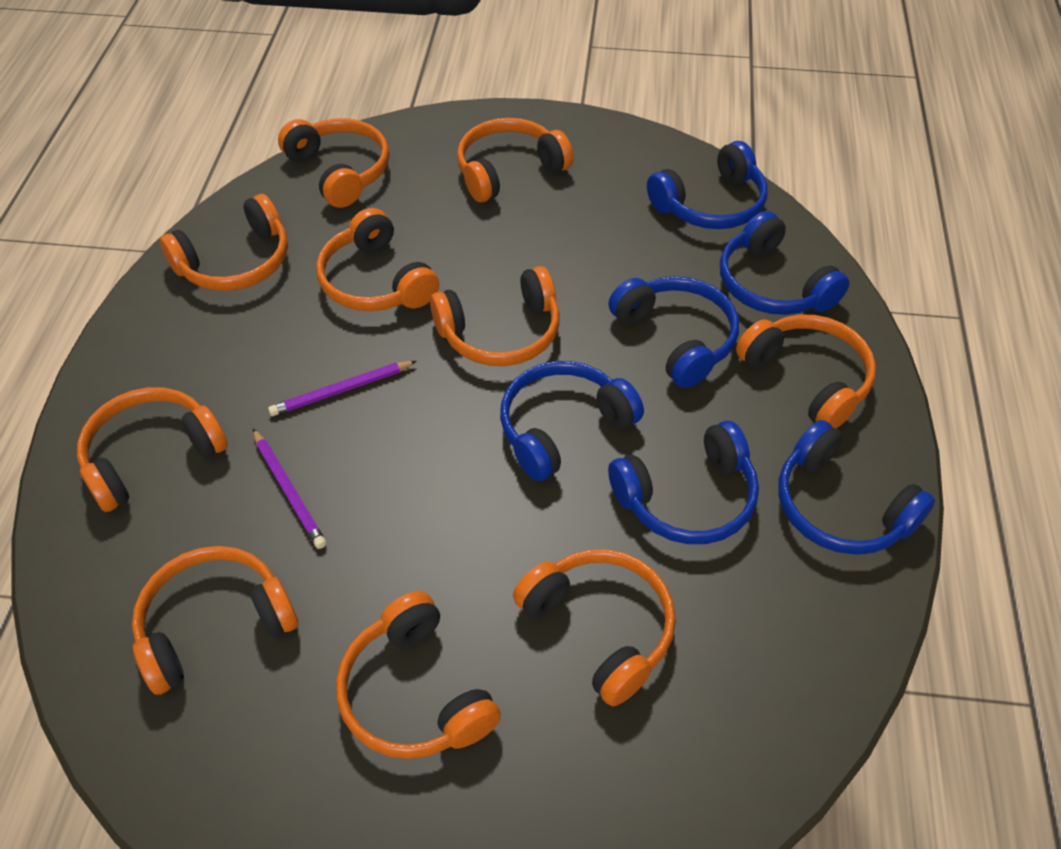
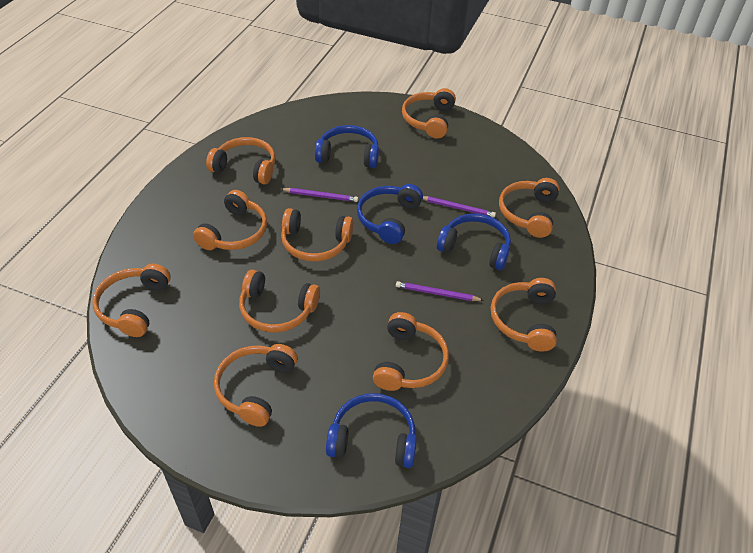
blue headphones: 6 -> 4
purple pencil: 2 -> 3

